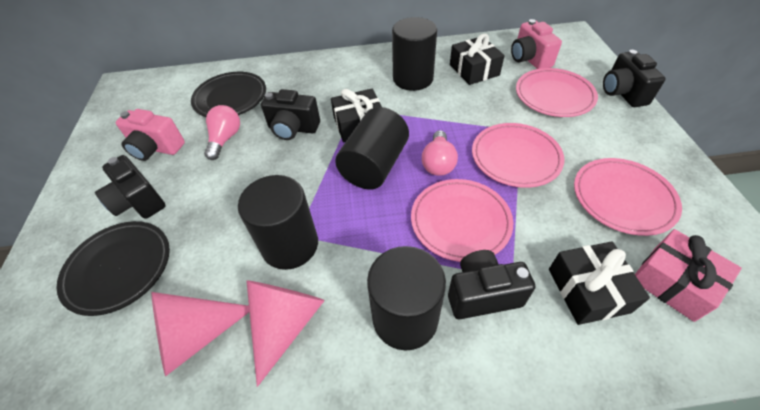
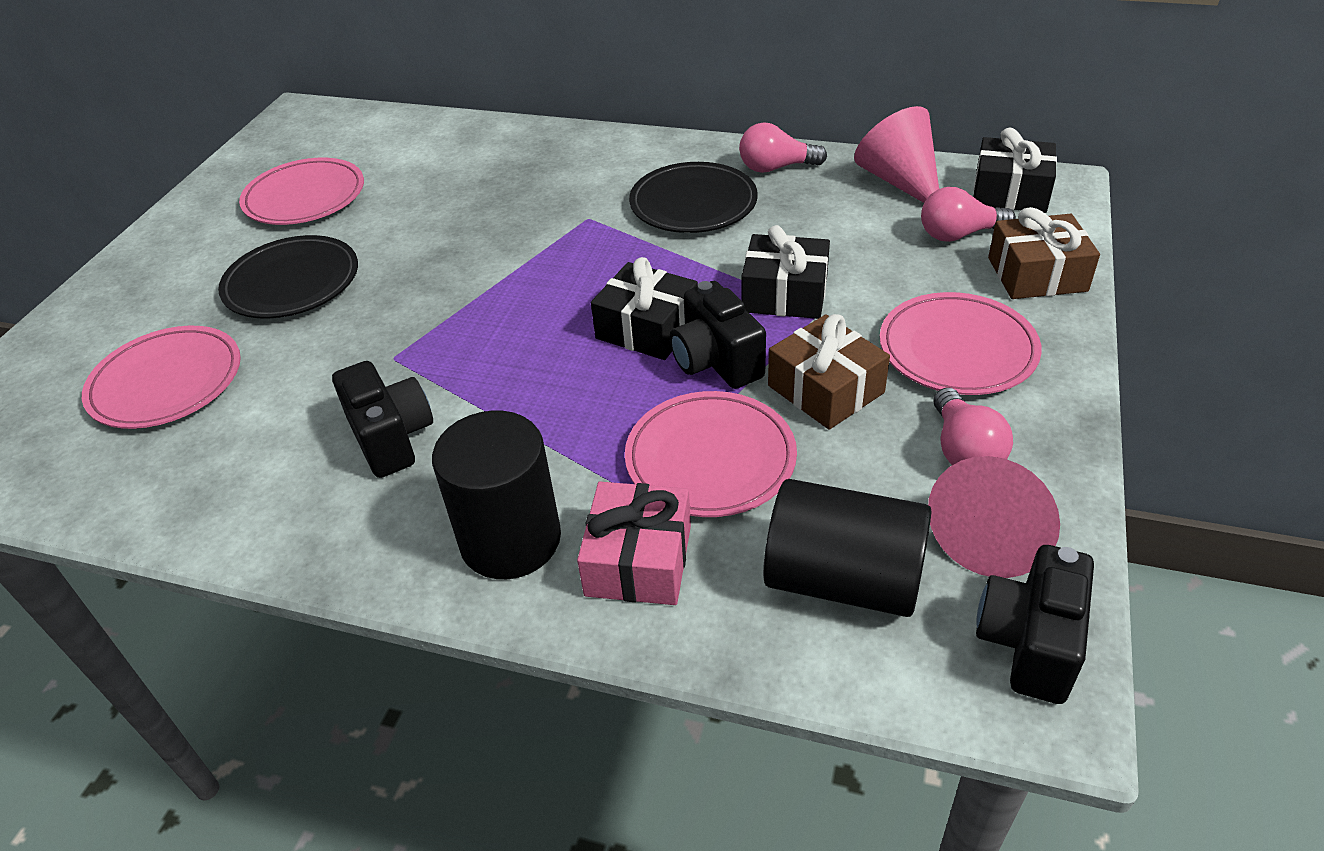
black camera: 4 -> 3
black cylinder: 4 -> 2
brown gift: 0 -> 2
pink camera: 2 -> 0
pink light bulb: 2 -> 3

